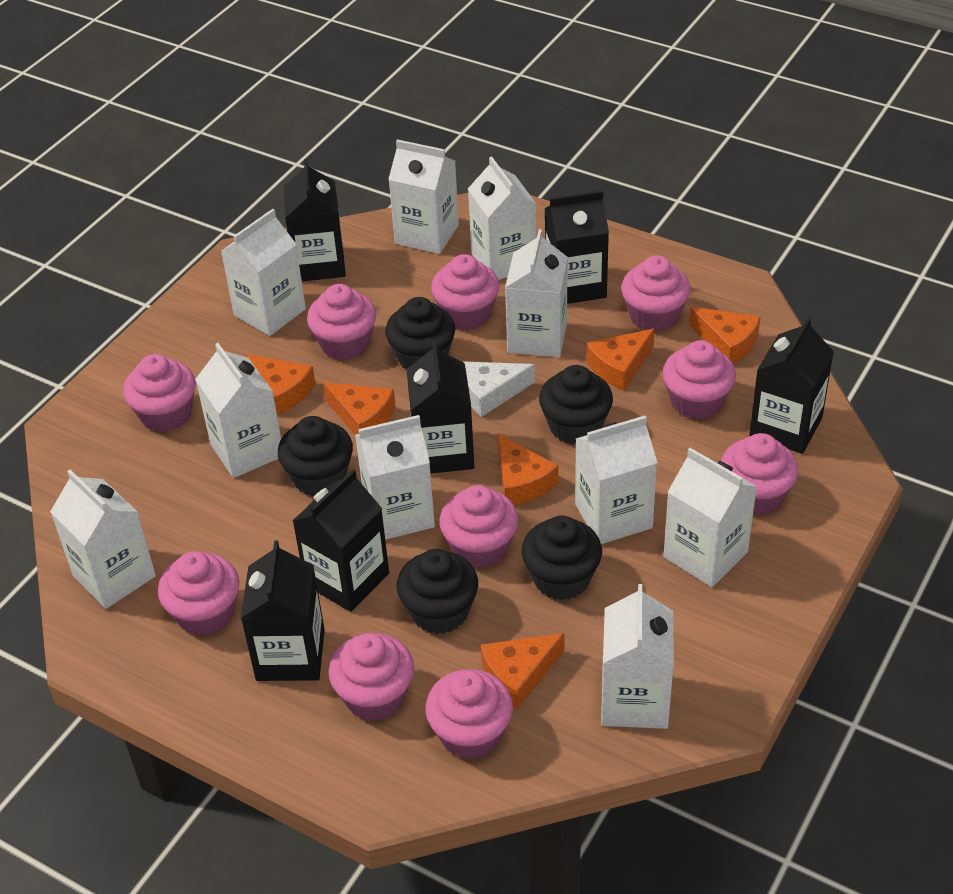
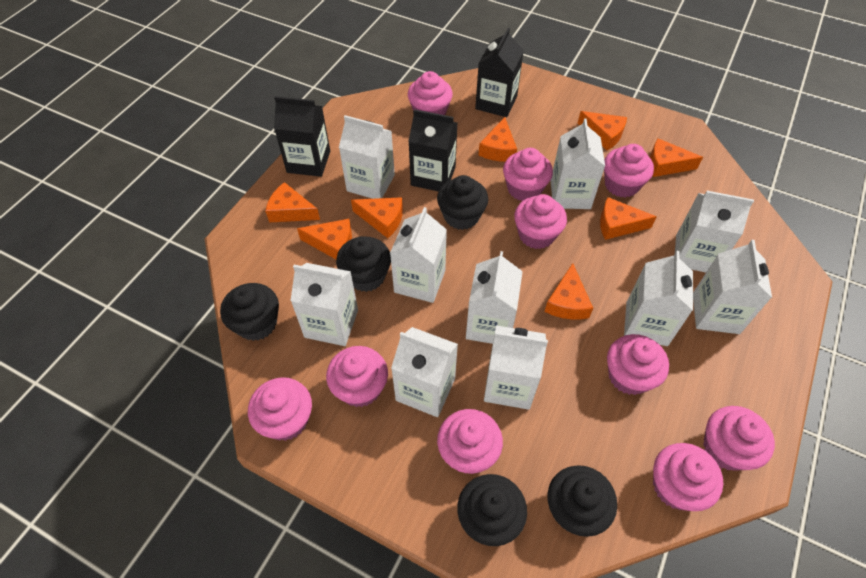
black carton: 6 -> 3
orange cheese: 6 -> 8
white cheese: 1 -> 0

